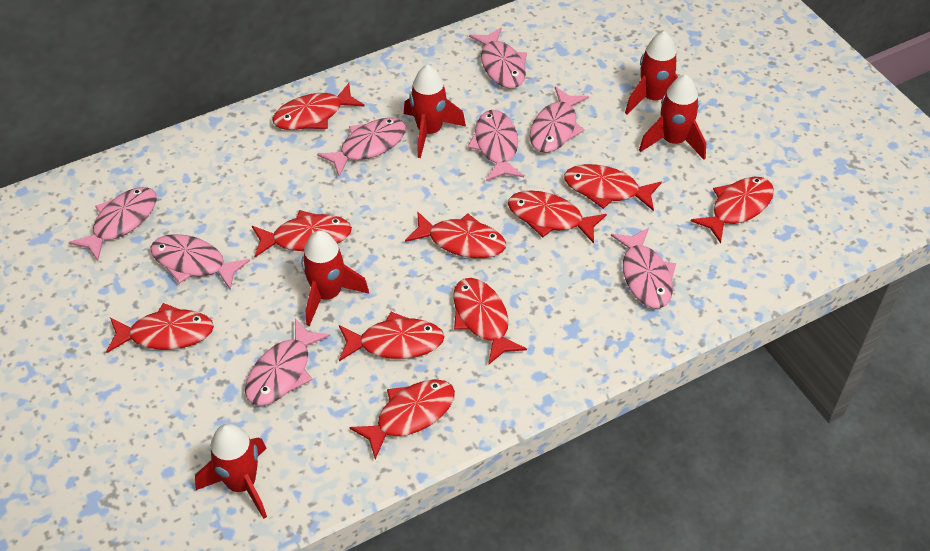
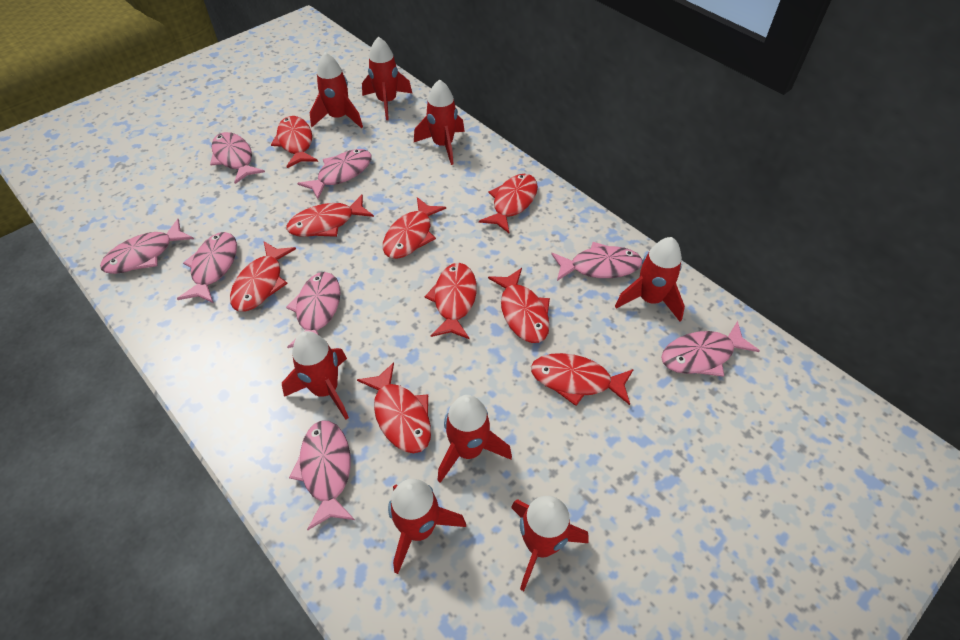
red fish: 10 -> 9
red rocket: 5 -> 8

